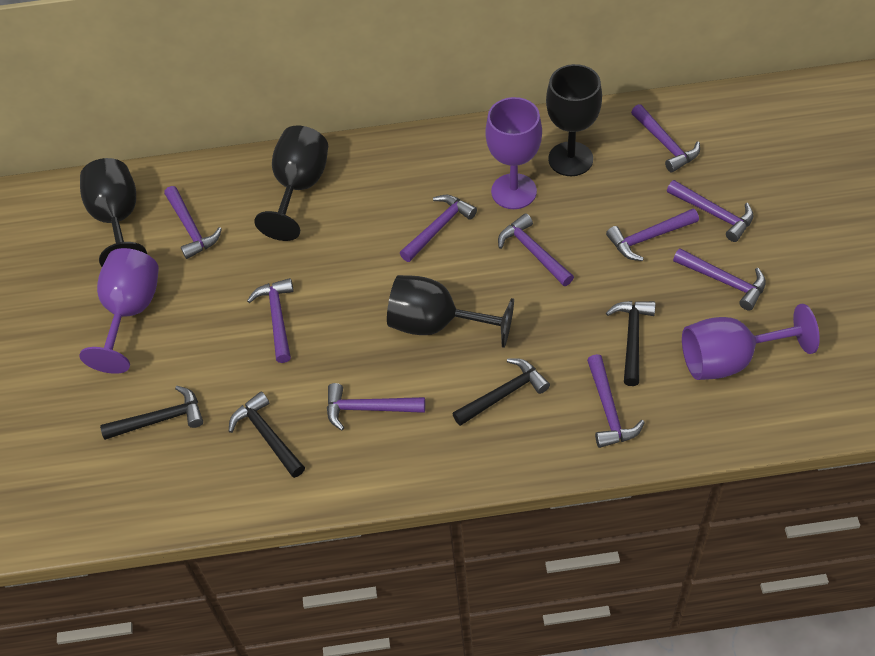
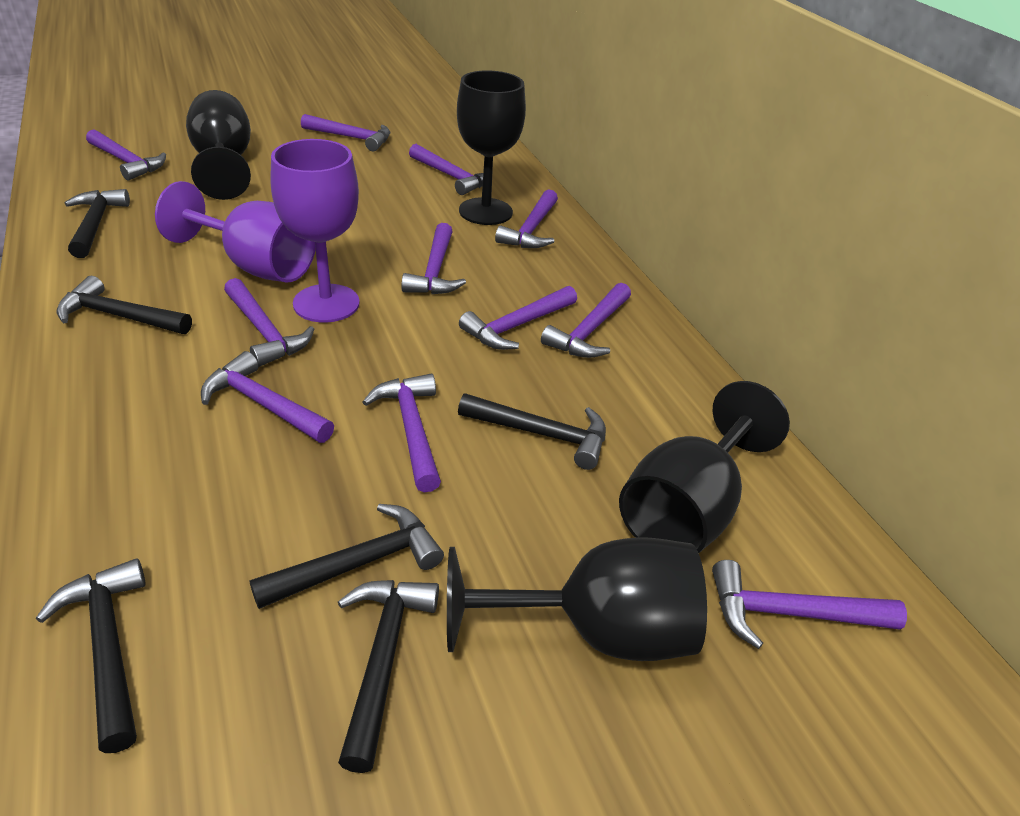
black hammer: 4 -> 6
purple goblet: 3 -> 2
purple hammer: 10 -> 11

